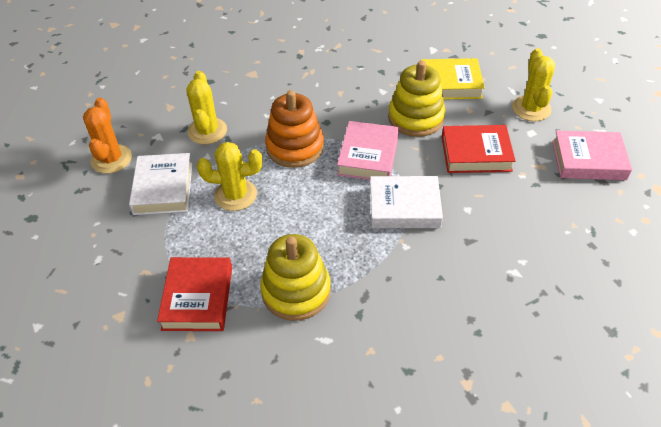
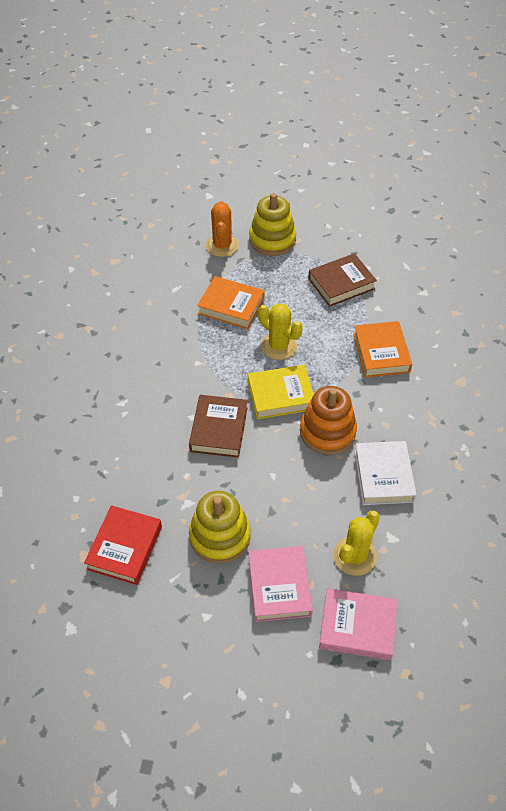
brown book: 0 -> 2
orange book: 0 -> 2
red book: 2 -> 1
white book: 2 -> 1
yellow cactus: 3 -> 2

